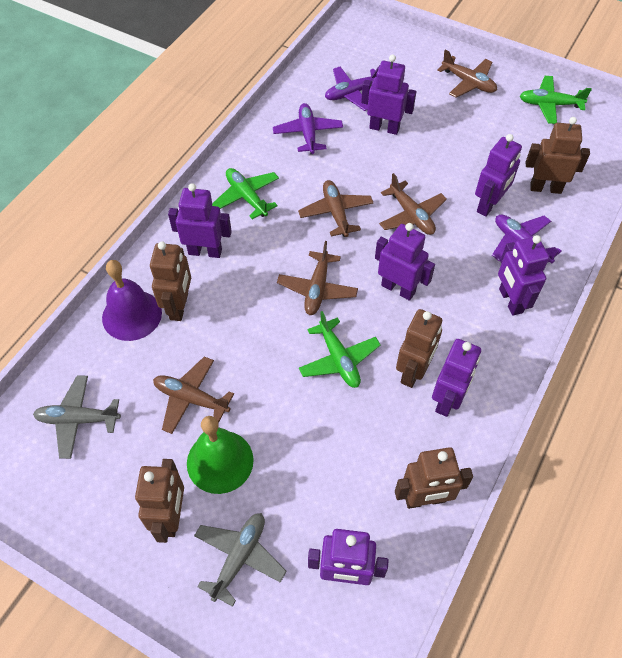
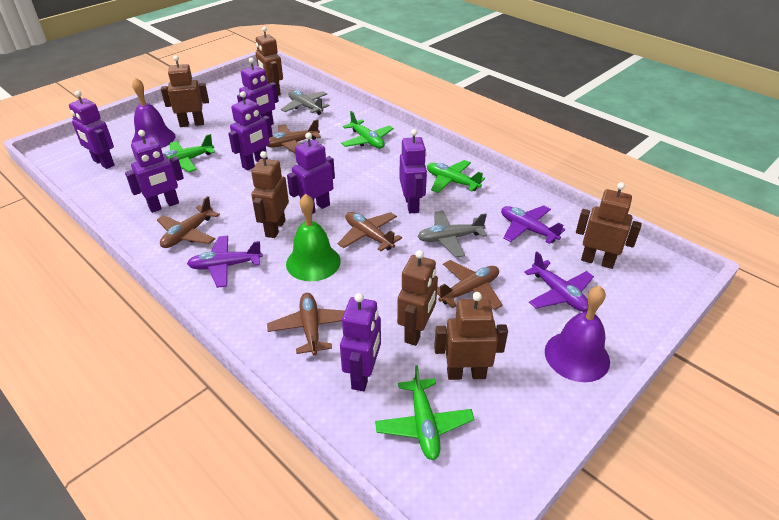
brown robot: 5 -> 6
green plane: 3 -> 4
purple bell: 1 -> 2

